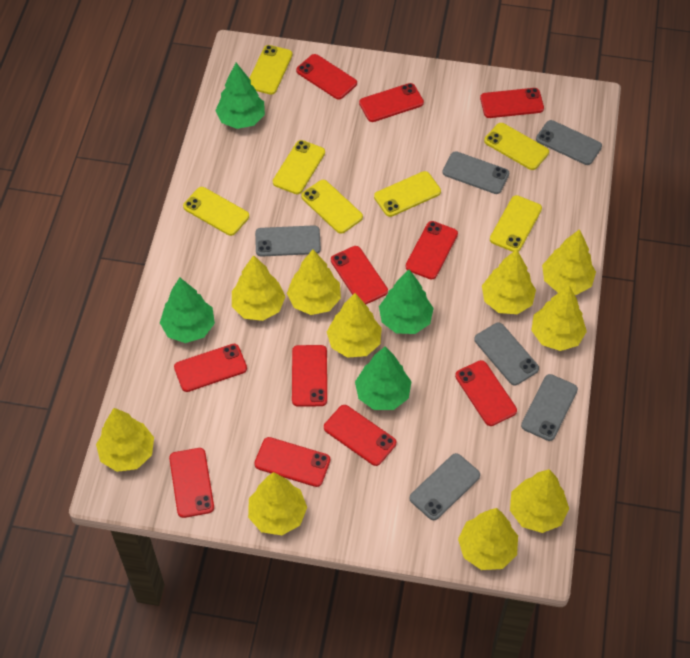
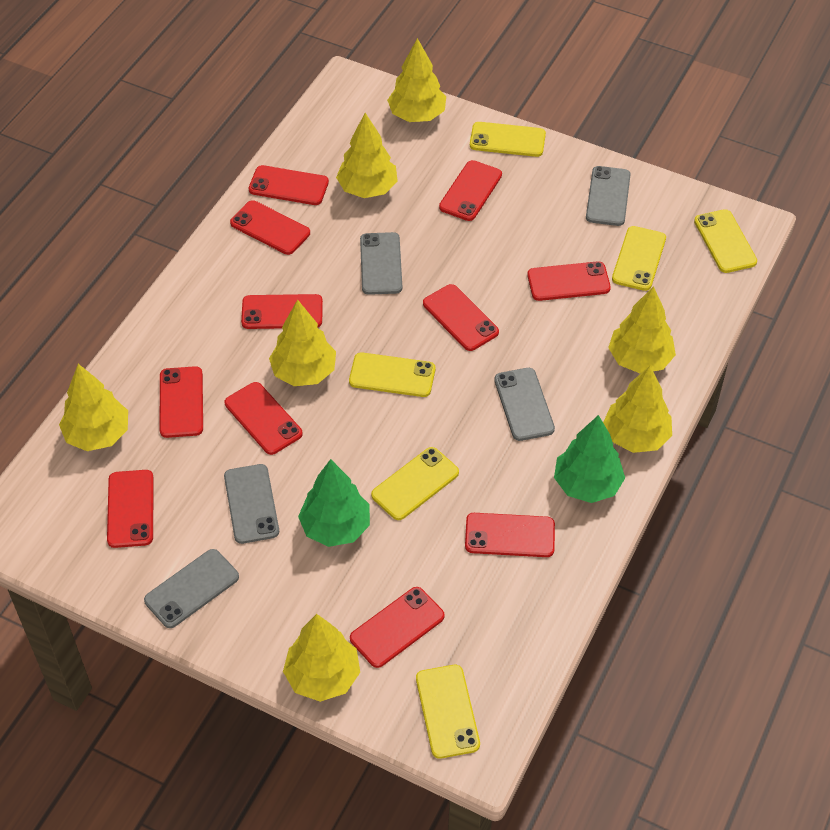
green tree: 4 -> 2
grey phone: 6 -> 5
yellow phone: 7 -> 6
yellow tree: 10 -> 7

